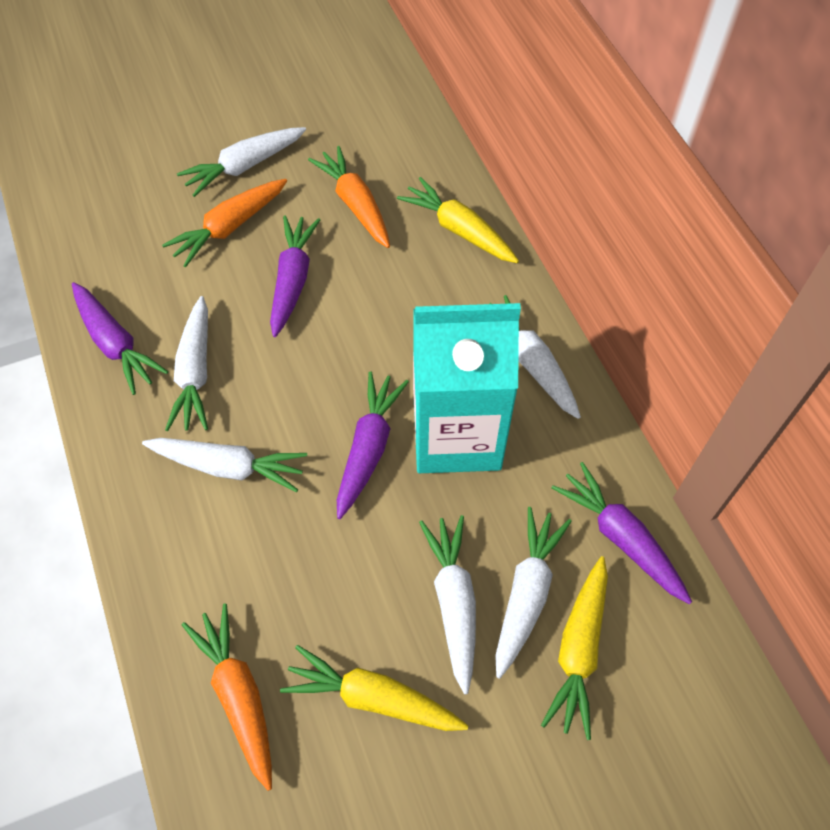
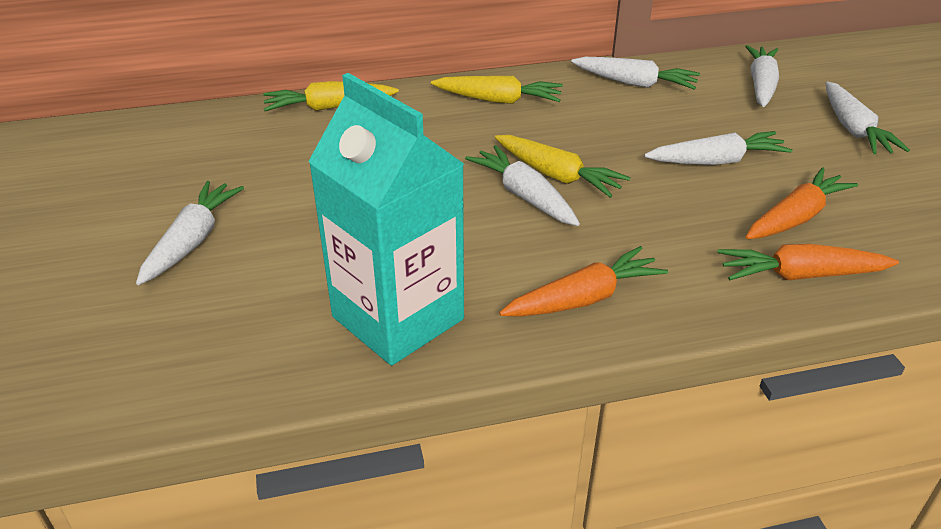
purple carrot: 4 -> 0

